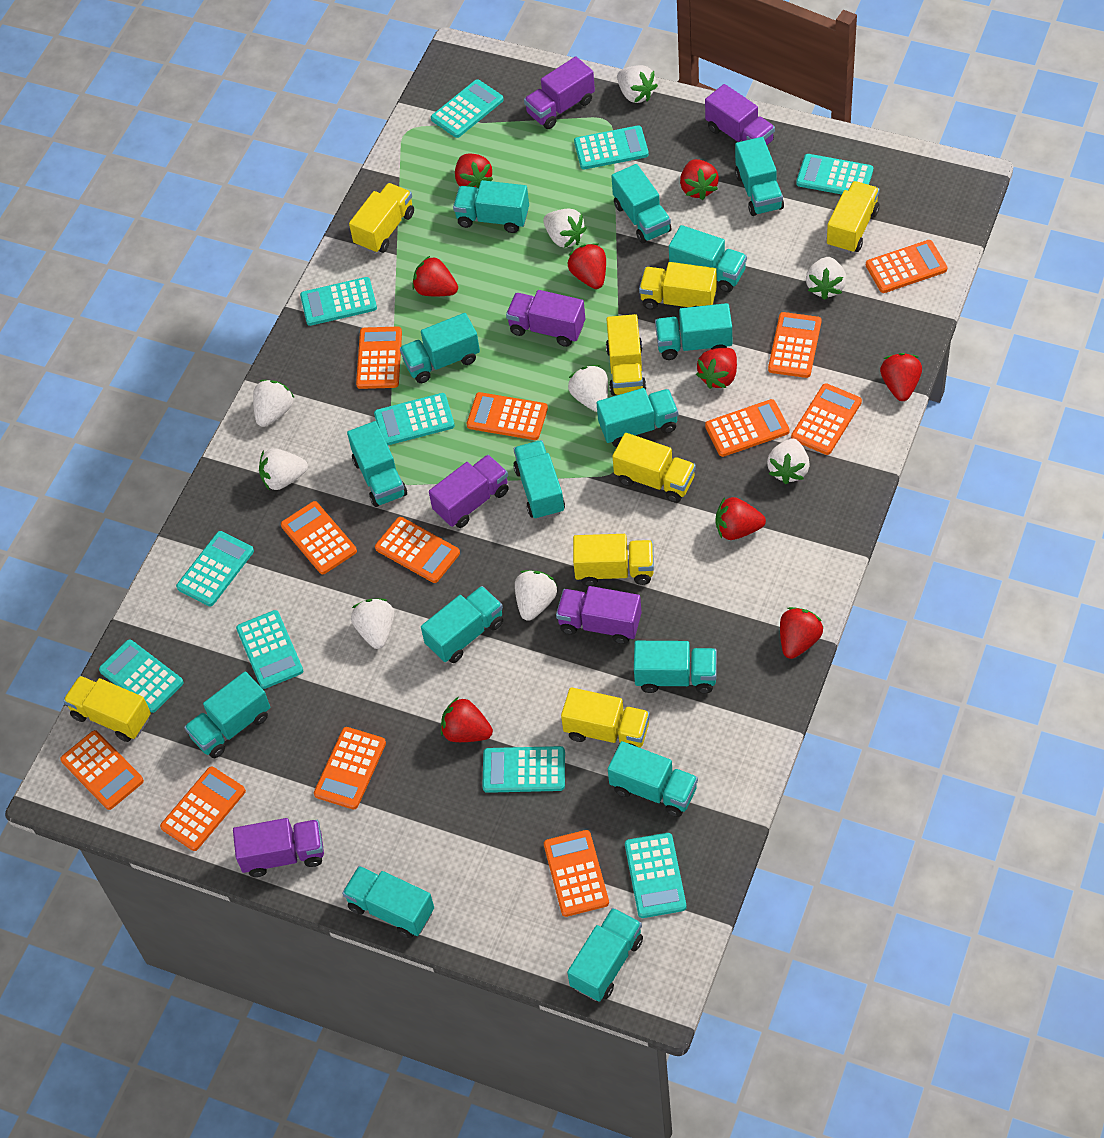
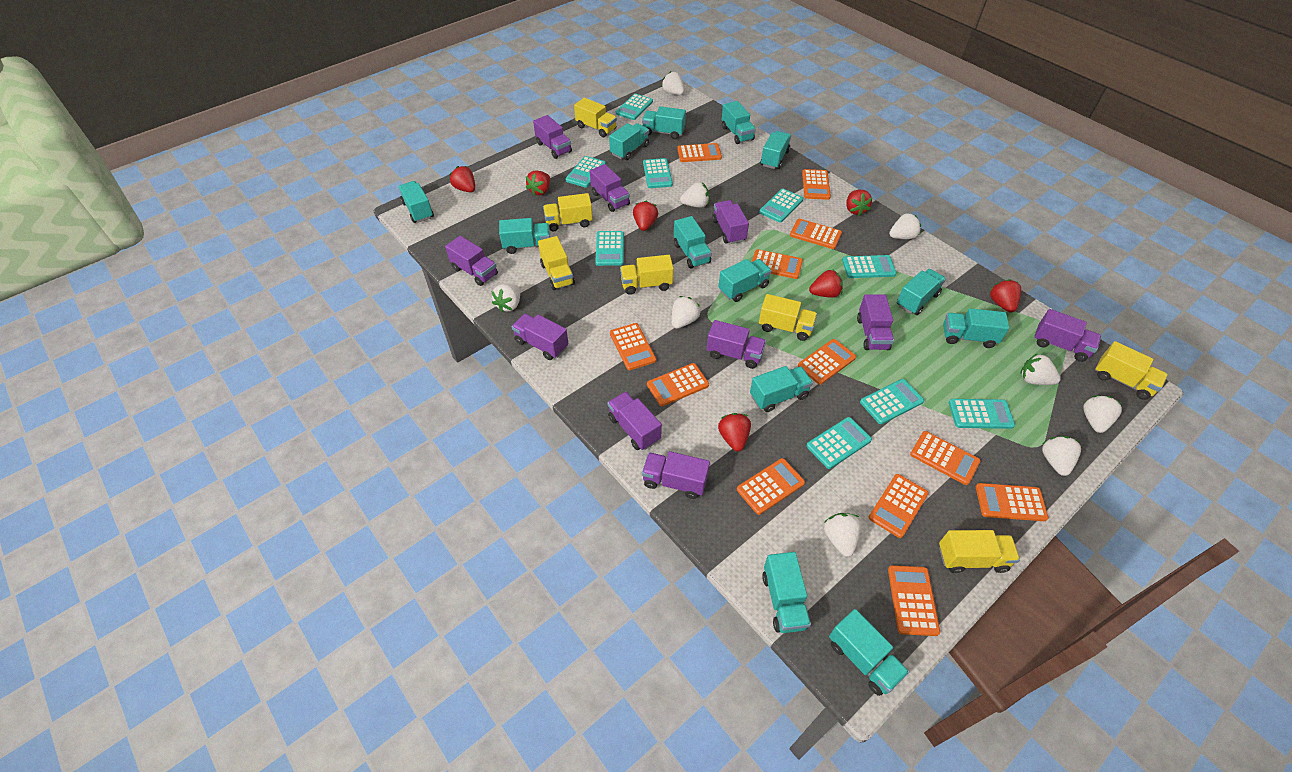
purple truck: 6 -> 10
red strawberry: 9 -> 7
turquoise calculator: 10 -> 9
turquoise truck: 15 -> 13
yellow truck: 8 -> 7

